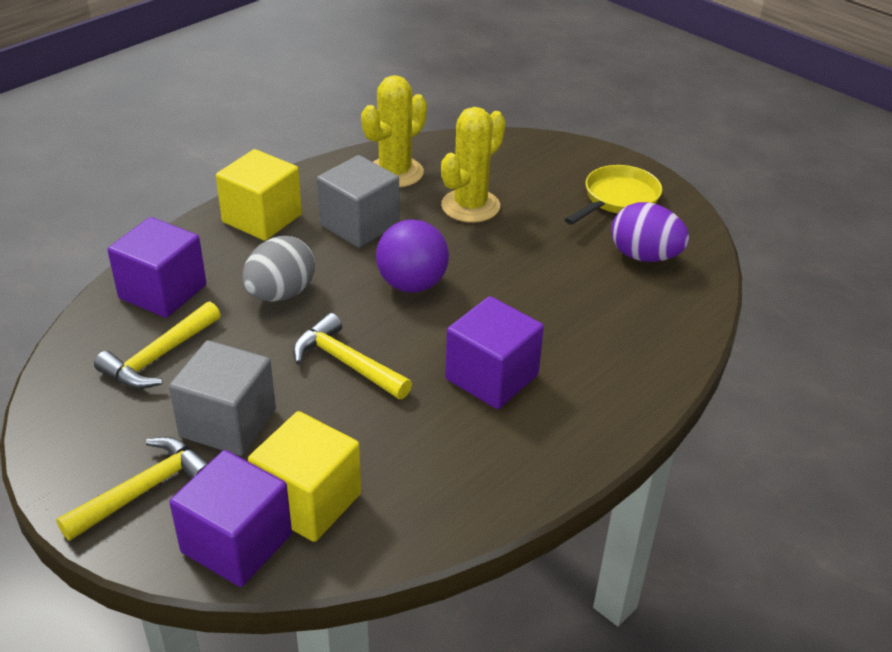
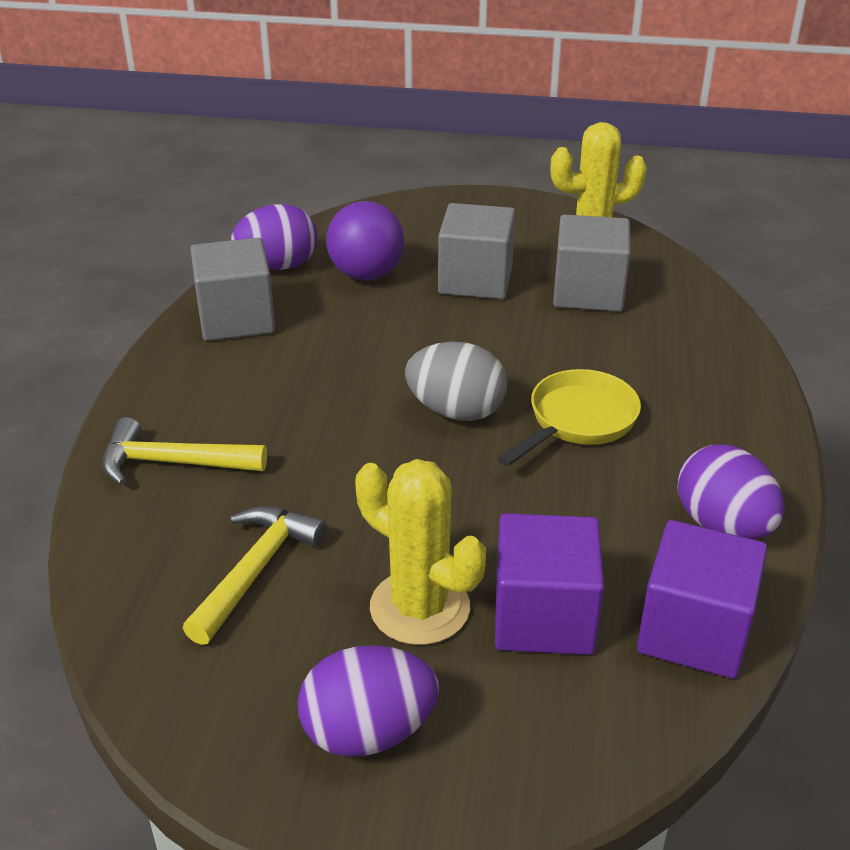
grey cube: 2 -> 3
purple cube: 3 -> 2
purple egg: 1 -> 3
yellow cube: 2 -> 0
yellow hammer: 3 -> 2

